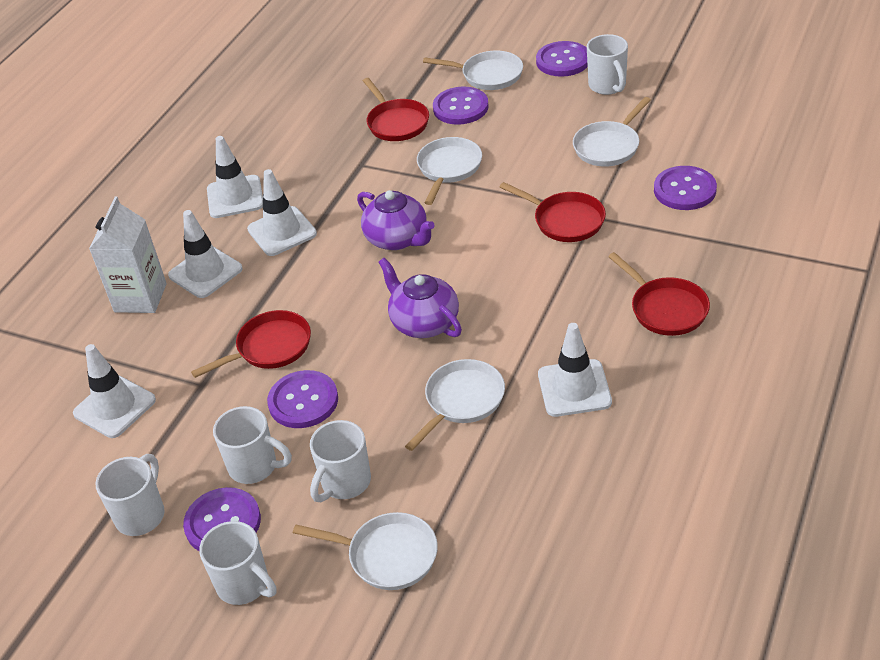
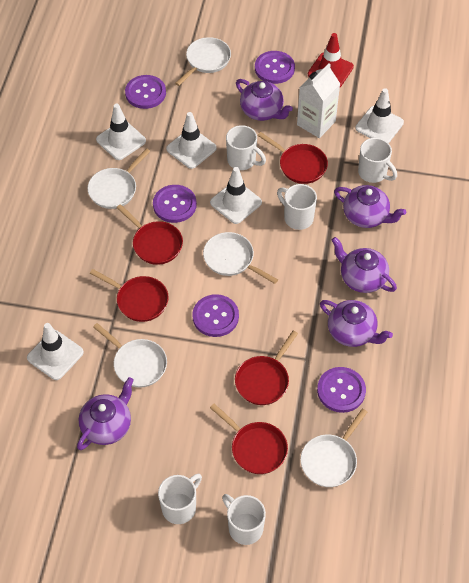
purple teapot: 2 -> 5
red pan: 4 -> 5
red traffic cone: 0 -> 1

